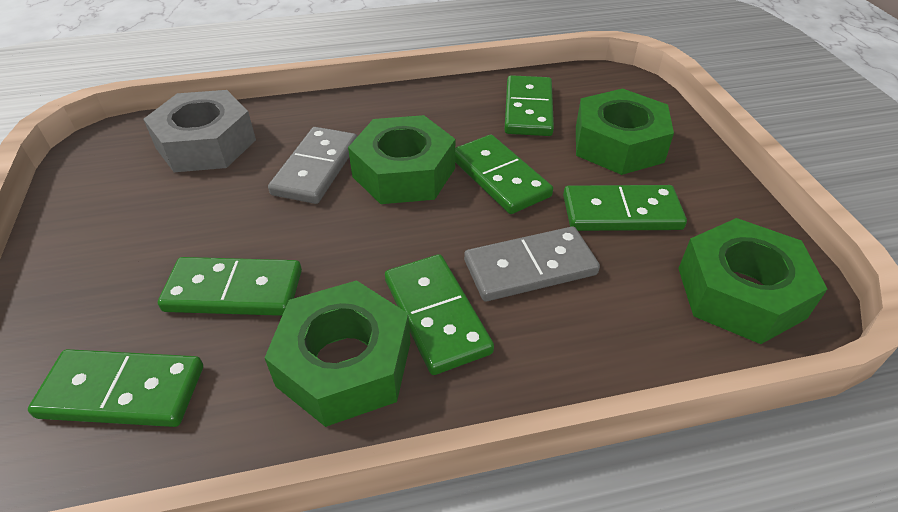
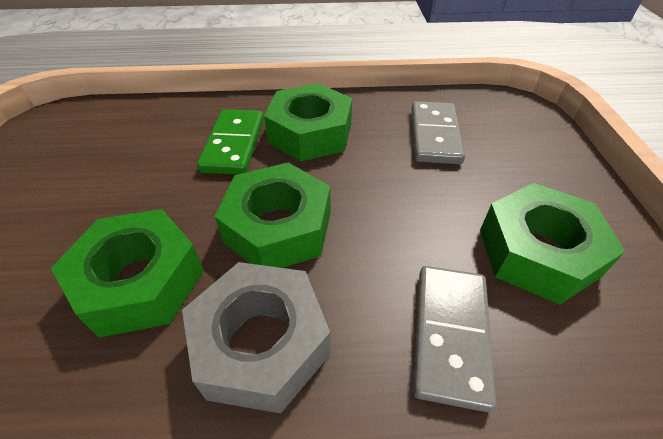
green domino: 6 -> 1

